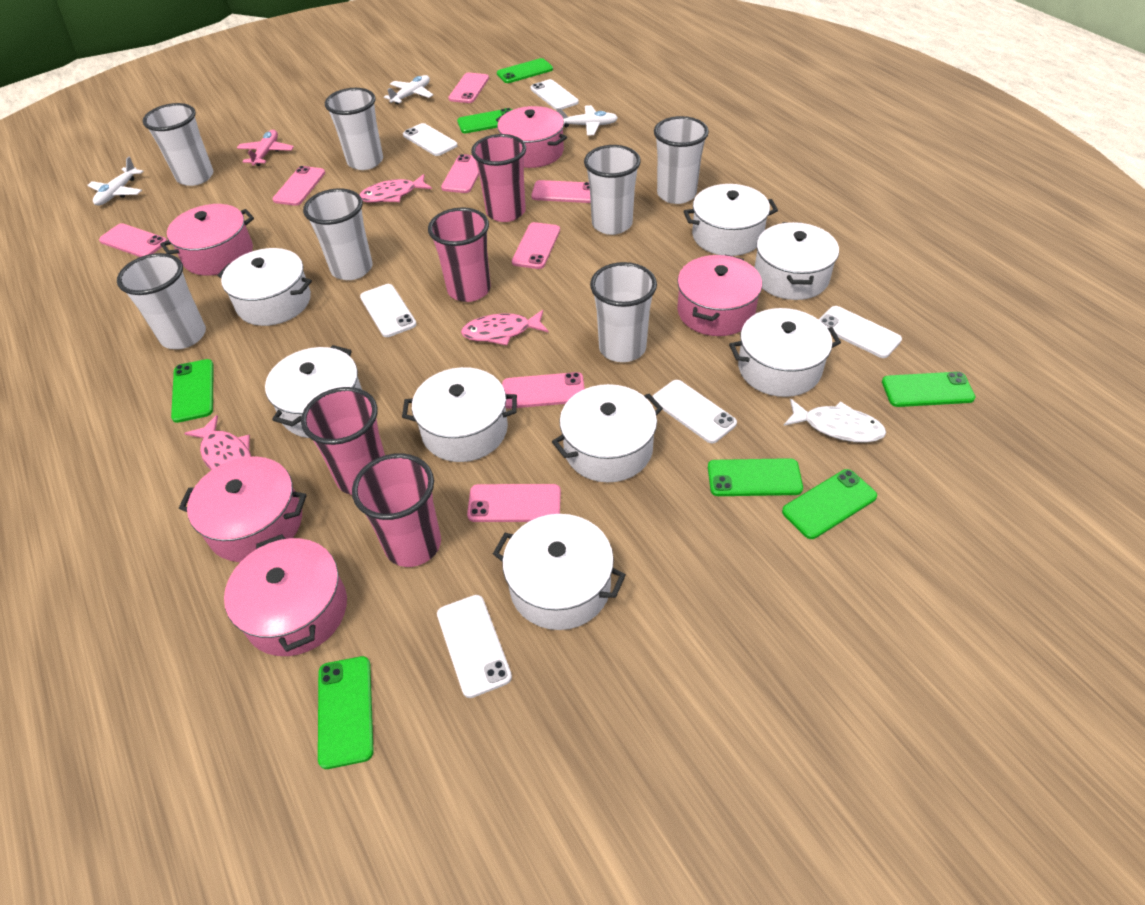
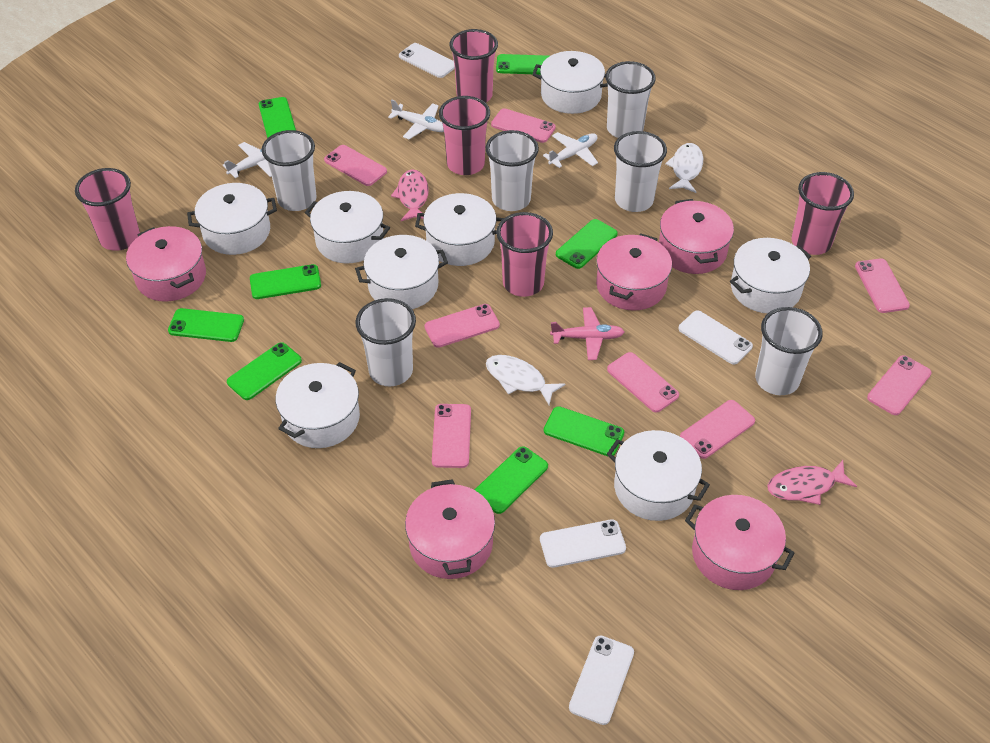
green phone: 7 -> 8
pink cup: 4 -> 5
pink fish: 3 -> 2
white cup: 7 -> 6
white fish: 1 -> 2
white phone: 6 -> 4

